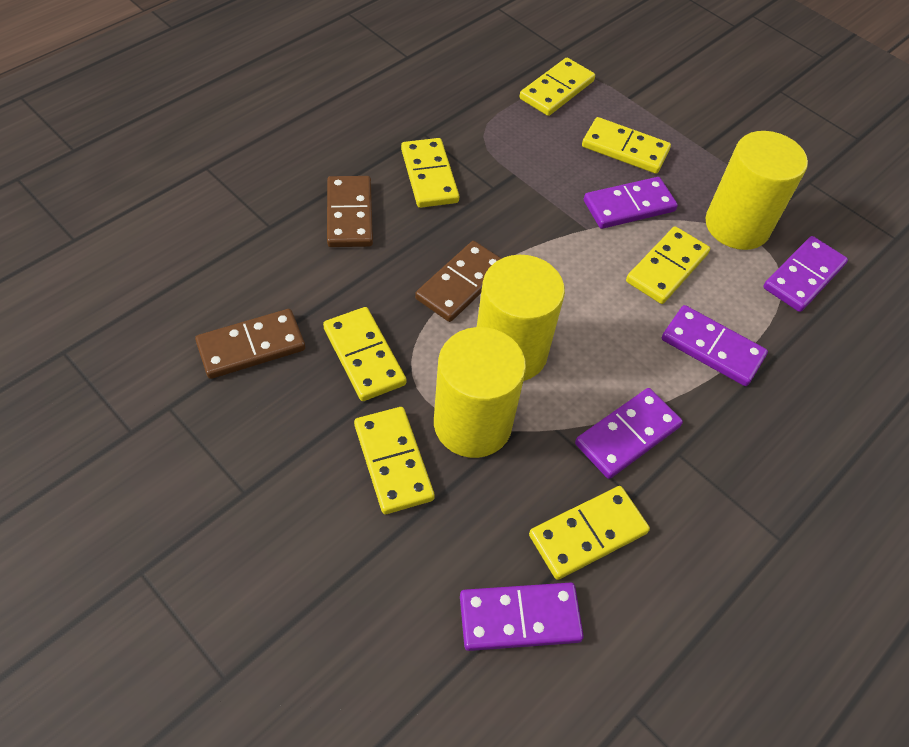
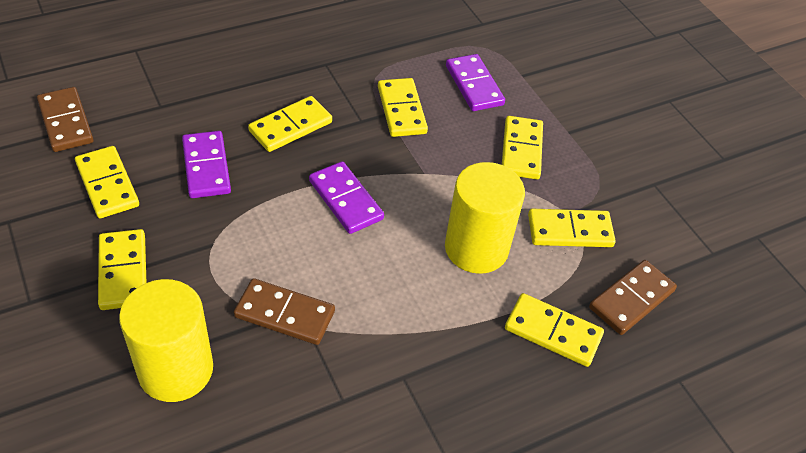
purple domino: 5 -> 3
yellow cylinder: 3 -> 2

